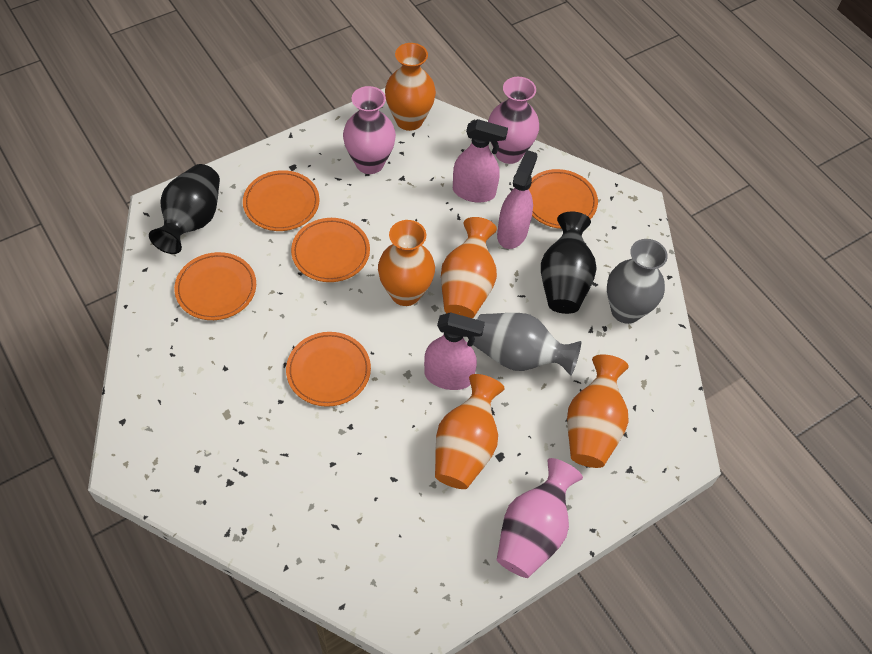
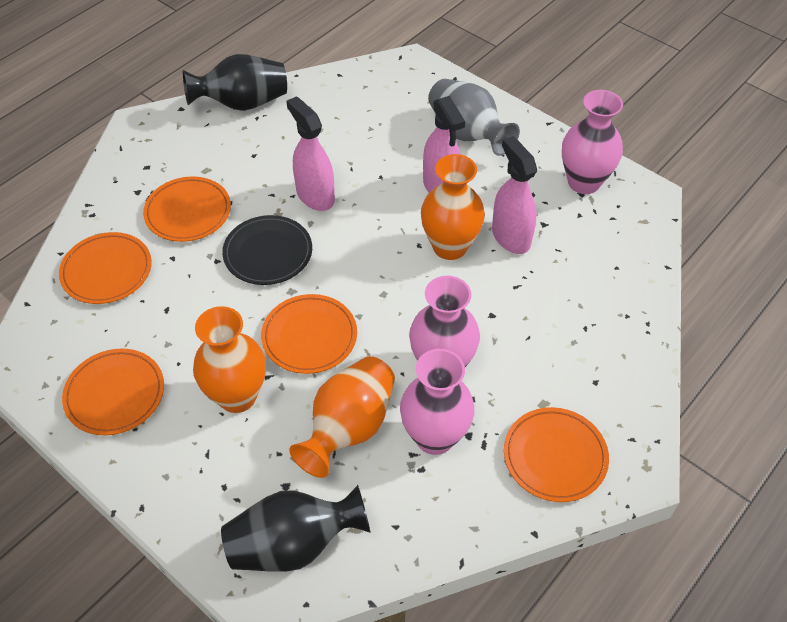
black plate: 0 -> 1
grey vase: 2 -> 1
orange vase: 5 -> 3

